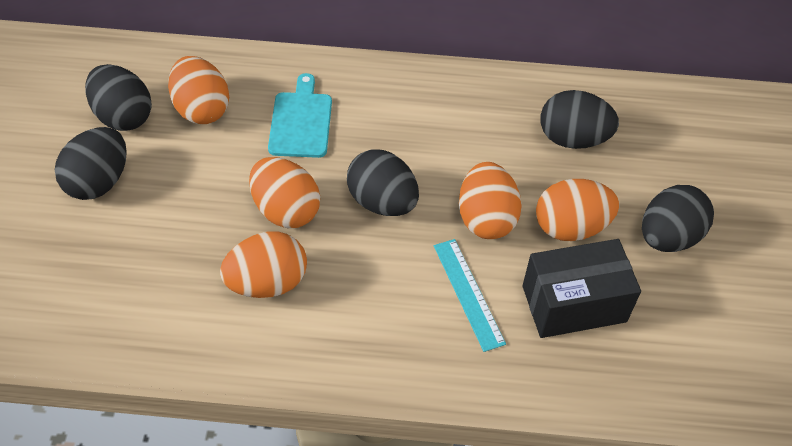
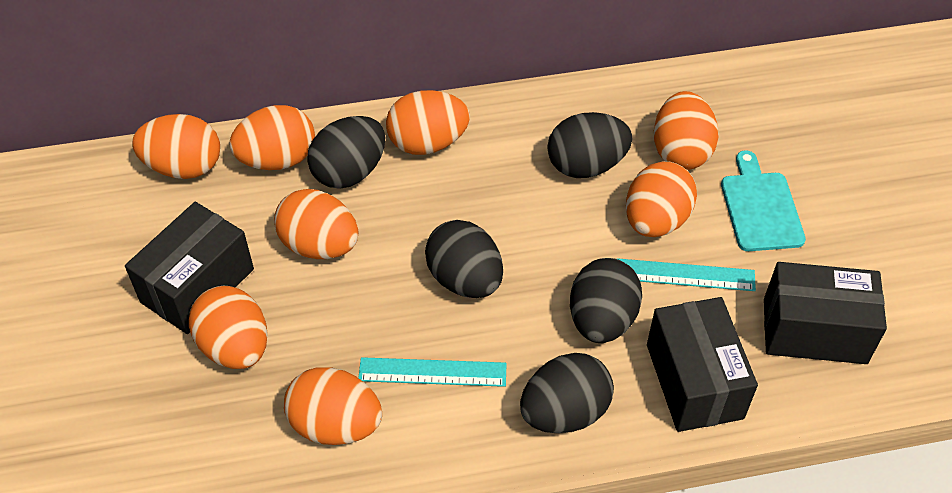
black box: 1 -> 3
orange egg: 5 -> 8
turquoise ruler: 1 -> 2

